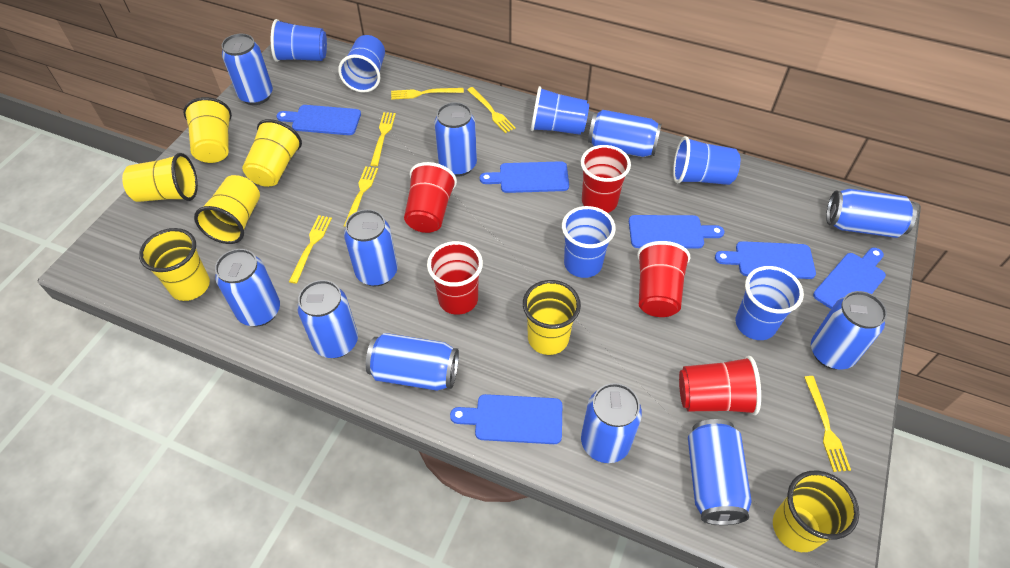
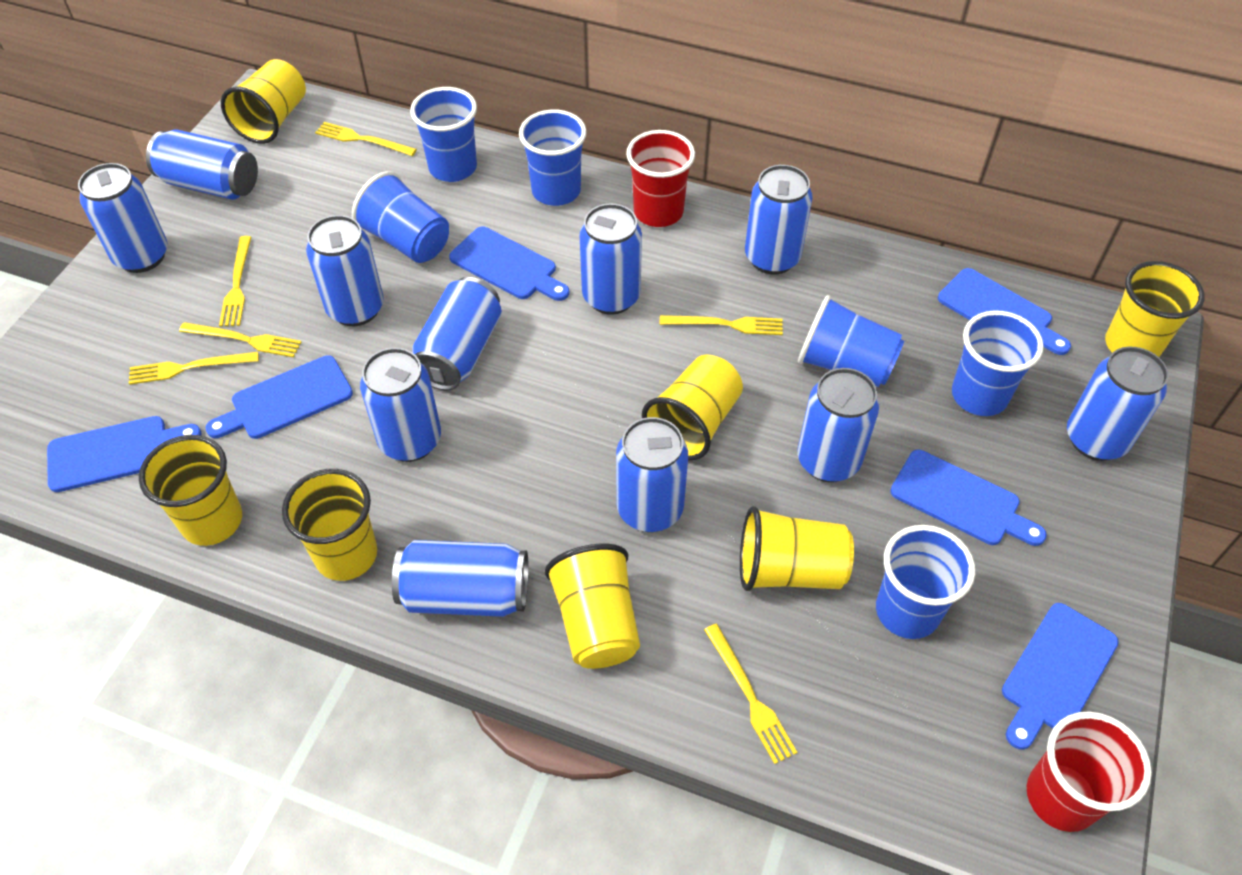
red cup: 5 -> 2

